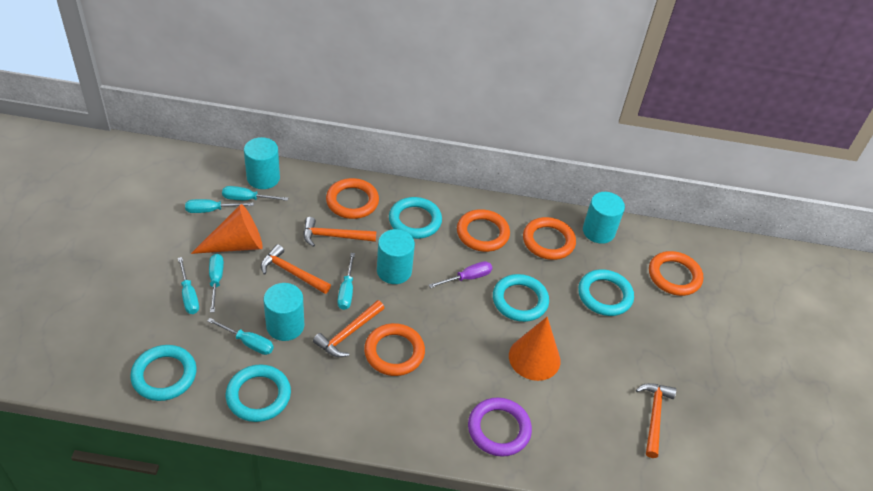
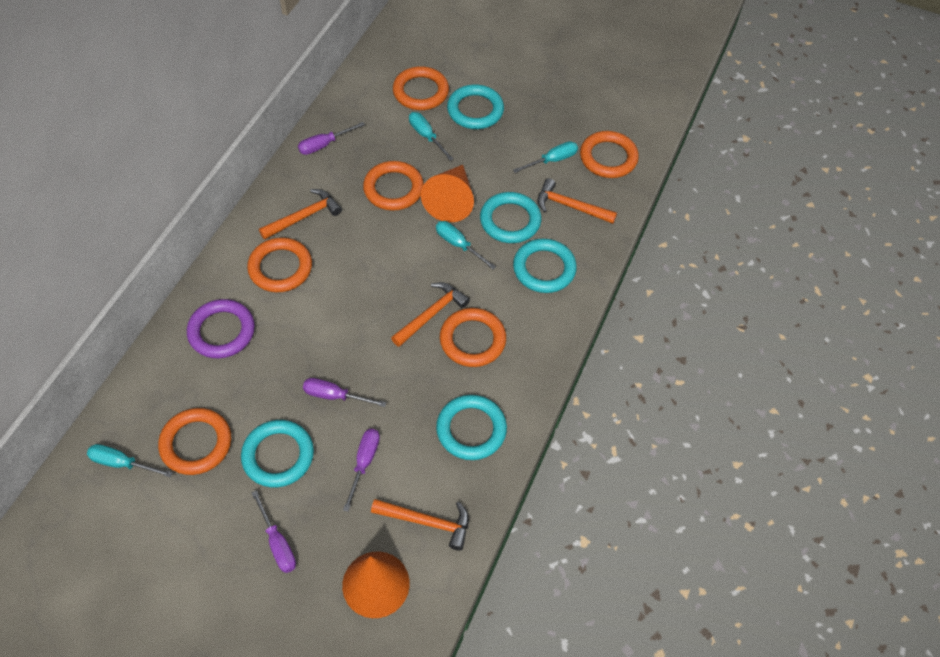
orange ring: 5 -> 6
purple screwdriver: 1 -> 4
turquoise cylinder: 4 -> 0
turquoise screwdriver: 6 -> 4

